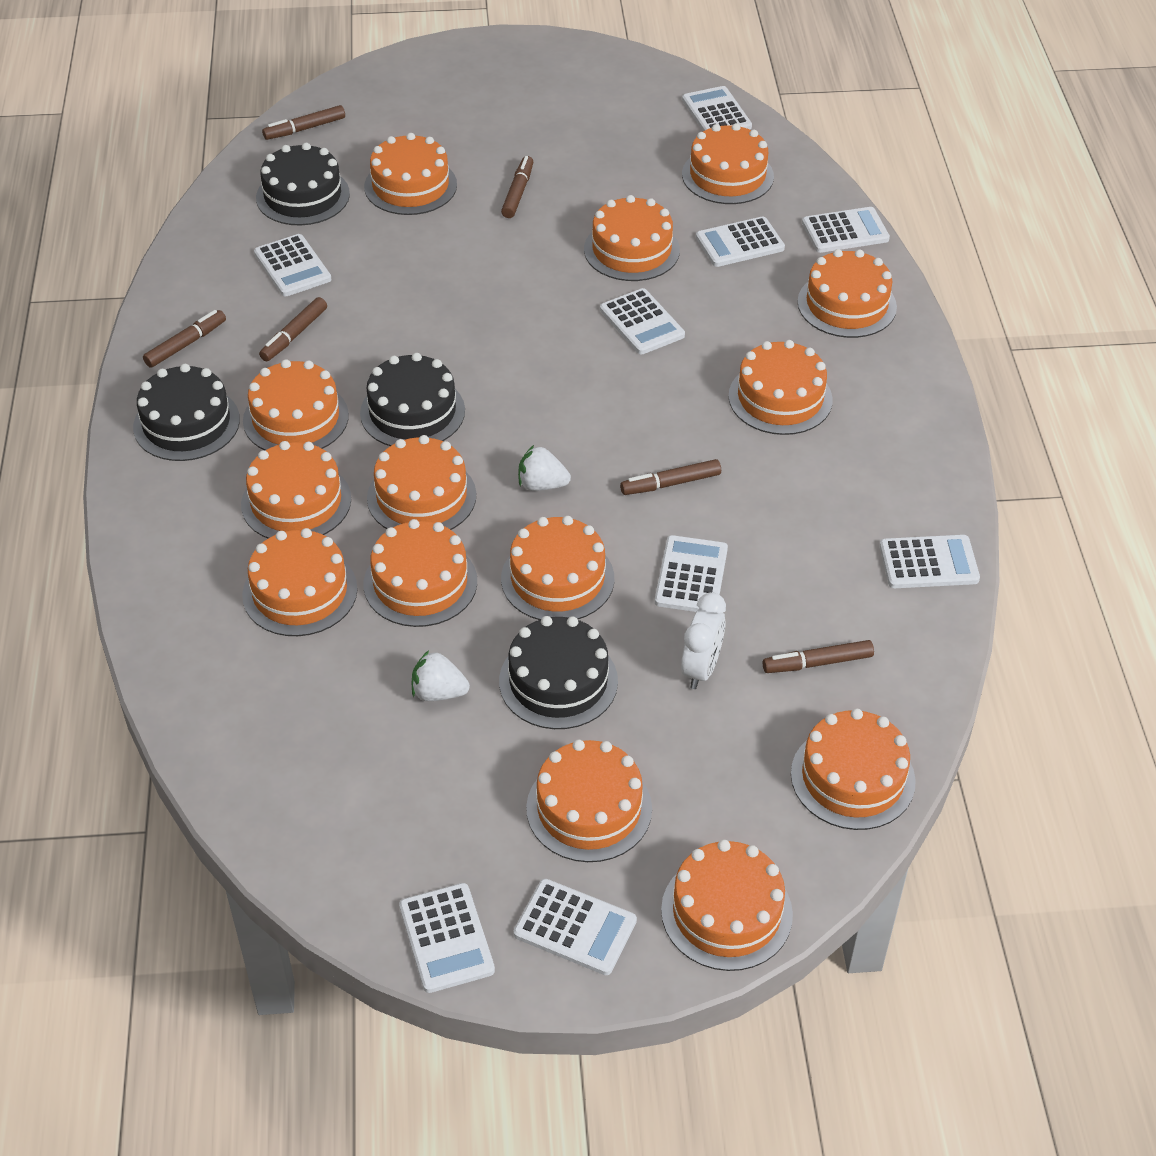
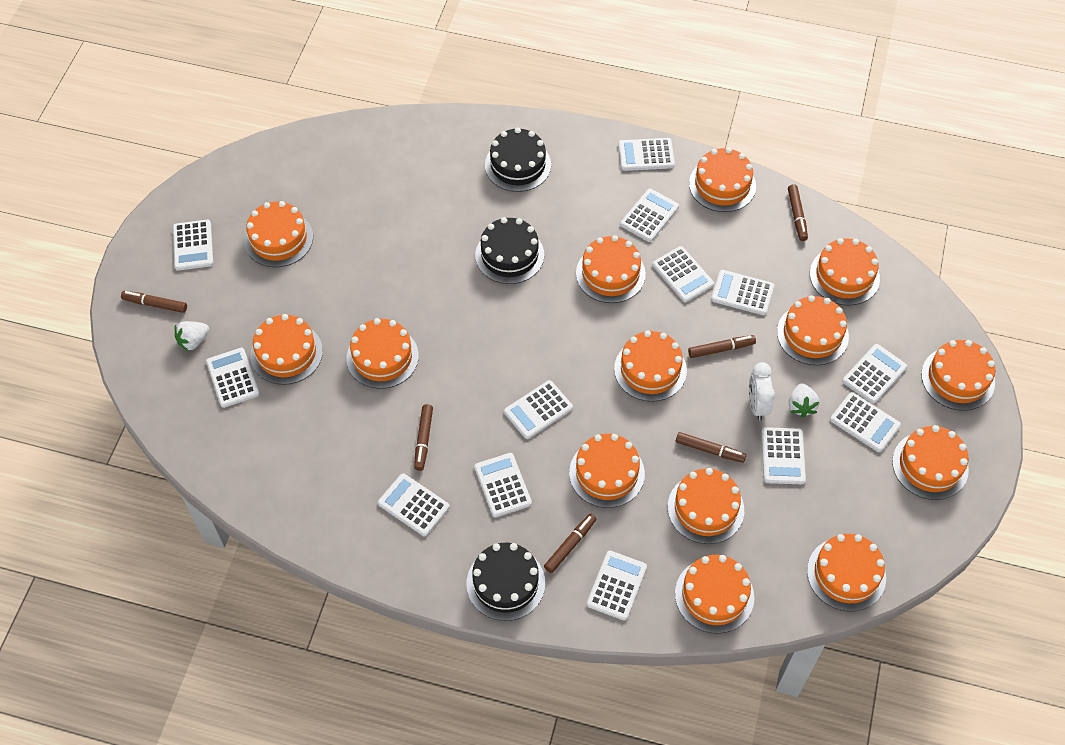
black cake: 4 -> 3
white calculator: 9 -> 13

